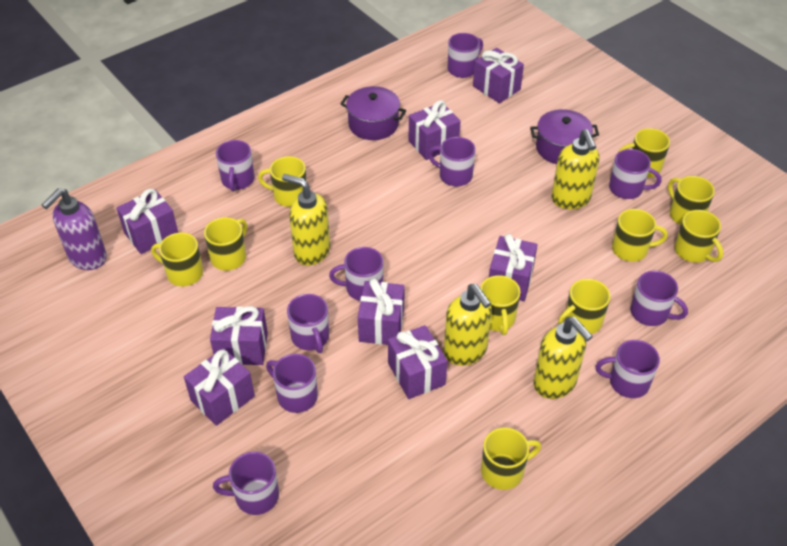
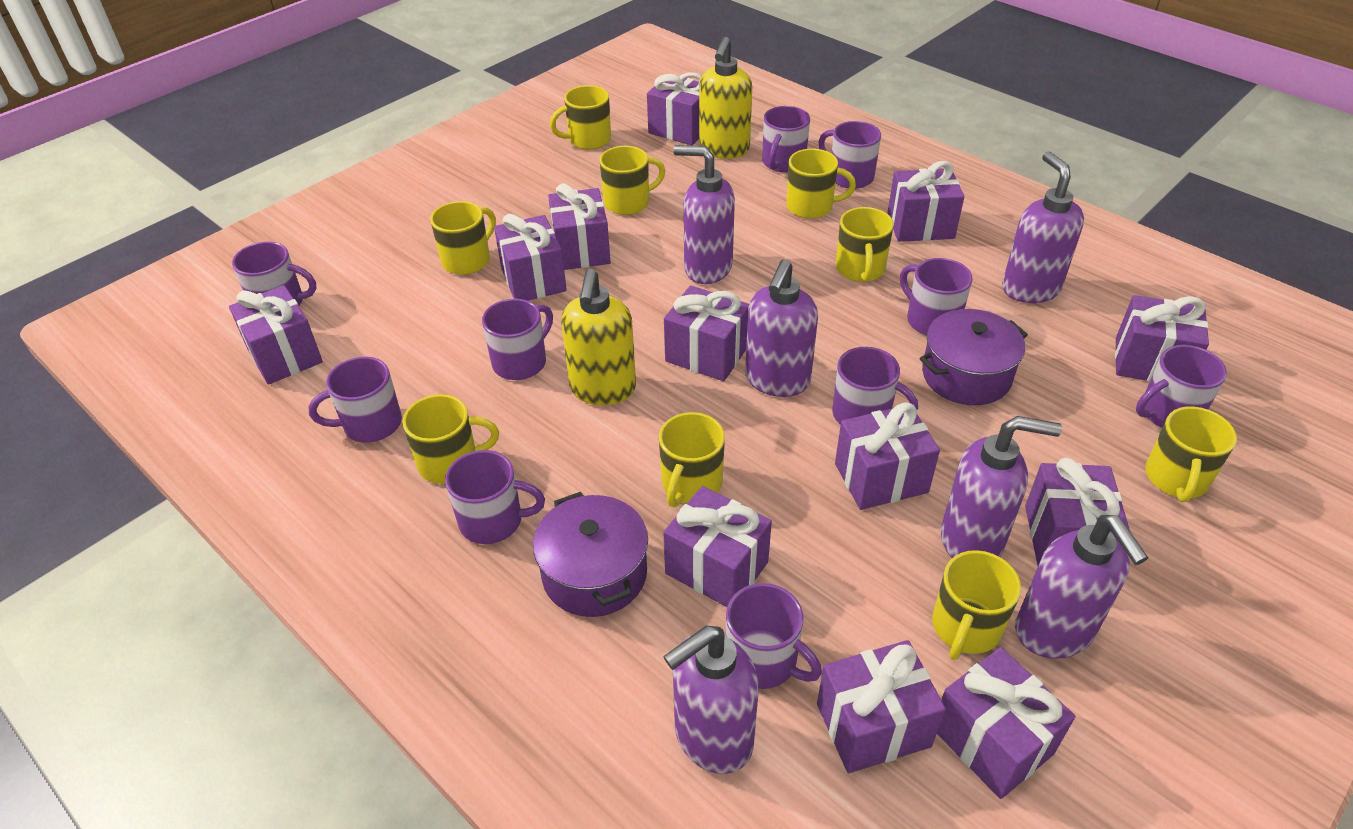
purple gift: 8 -> 12
purple soap dispenser: 1 -> 6
yellow mug: 10 -> 9
yellow soap dispenser: 4 -> 2

